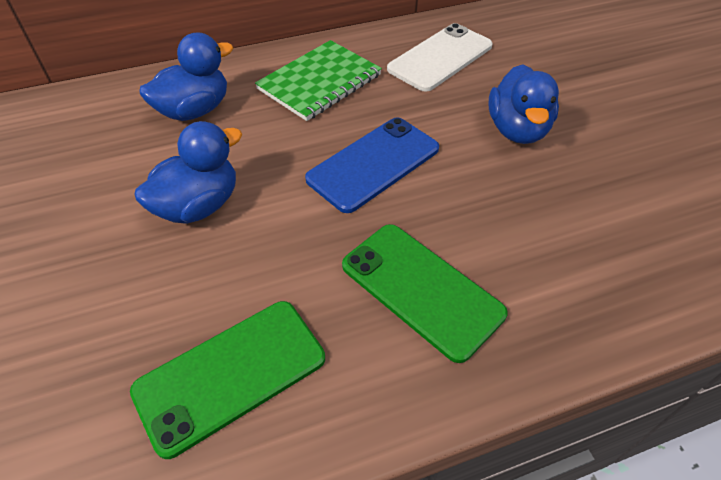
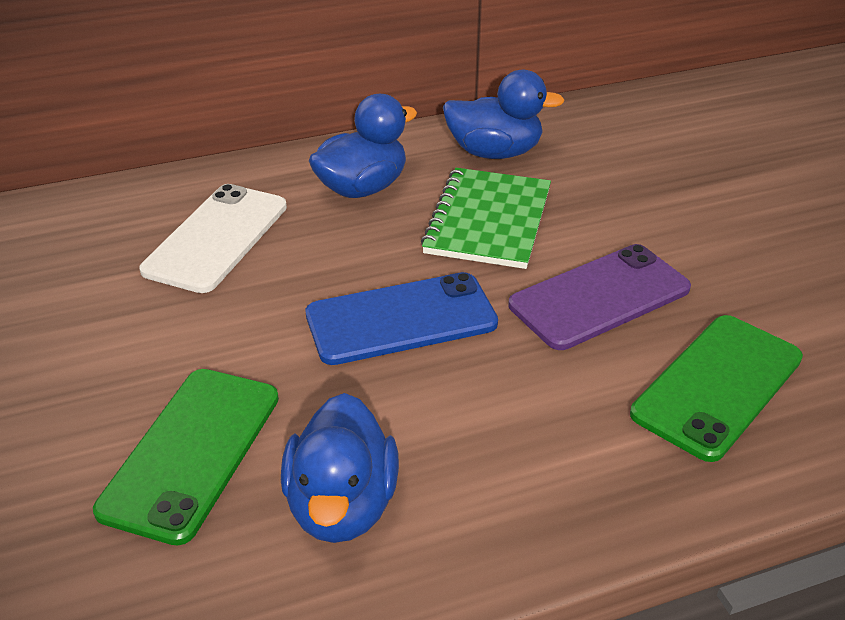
purple phone: 0 -> 1

